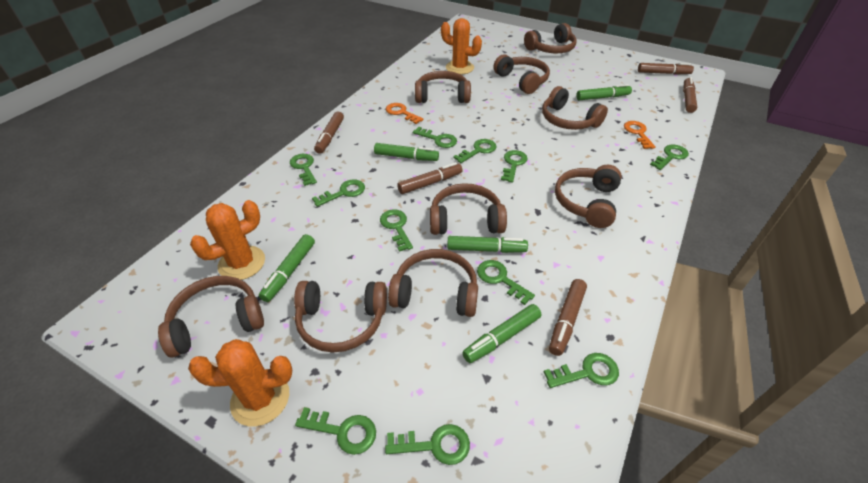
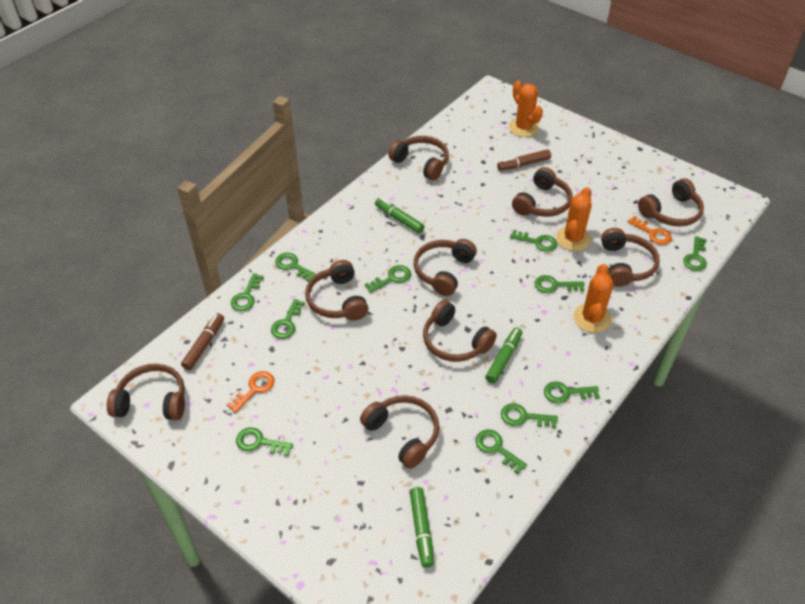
brown marker: 5 -> 2
green marker: 5 -> 3

